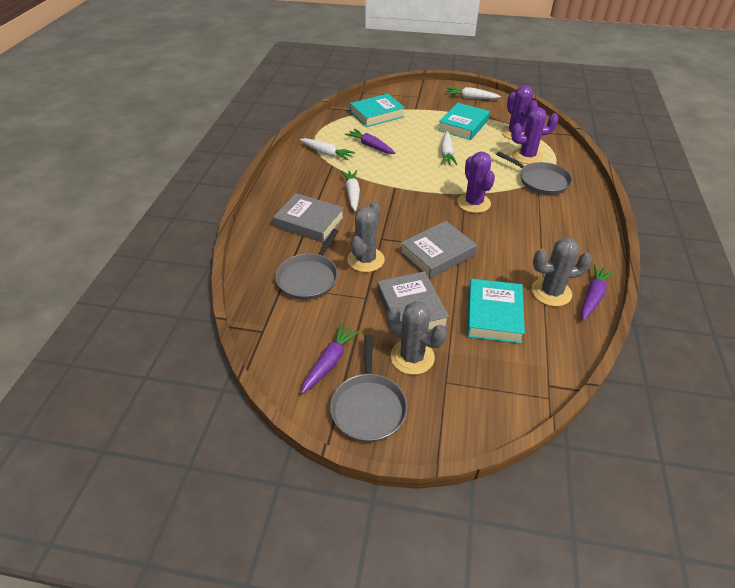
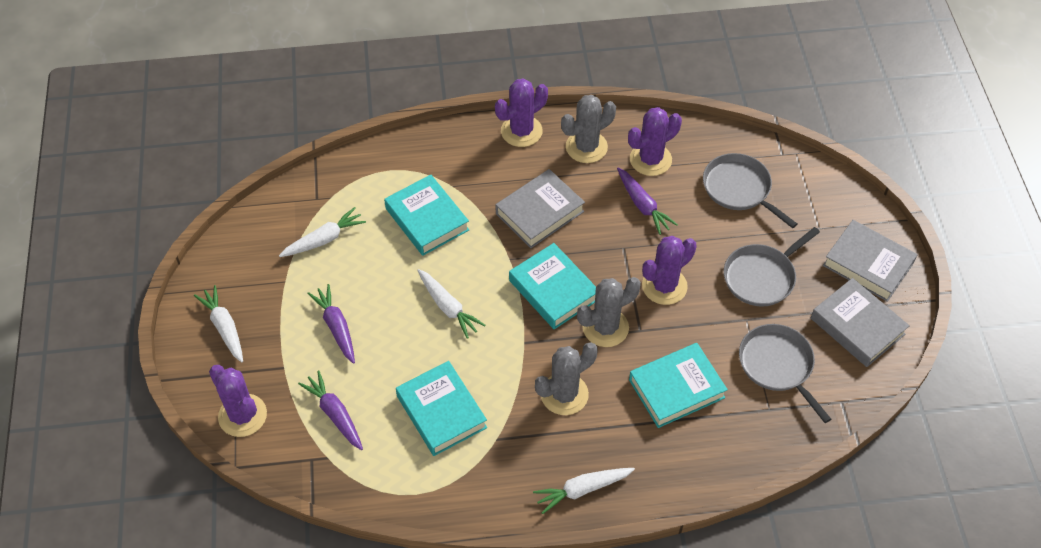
purple cactus: 3 -> 4
turquoise book: 3 -> 4

